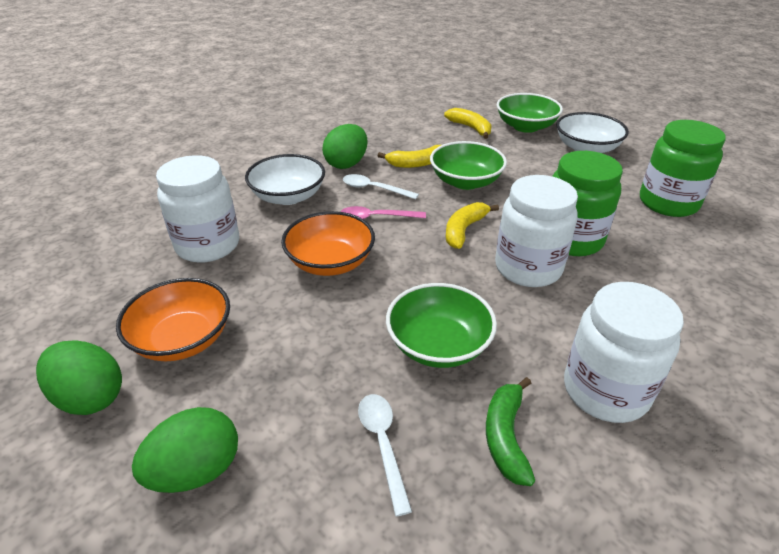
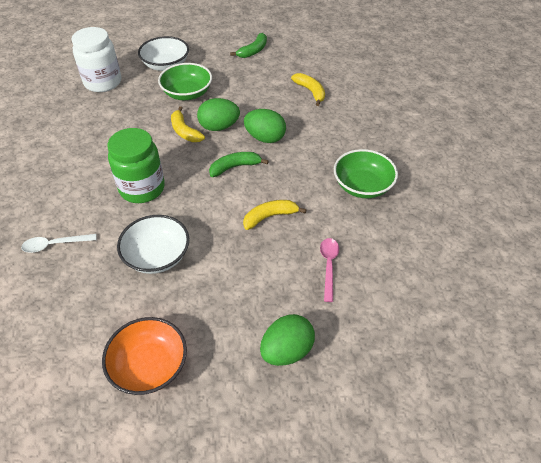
green banana: 1 -> 2
green bowl: 3 -> 2
green jar: 2 -> 1
orange bowl: 2 -> 1
white jar: 3 -> 1
white spoon: 2 -> 1

